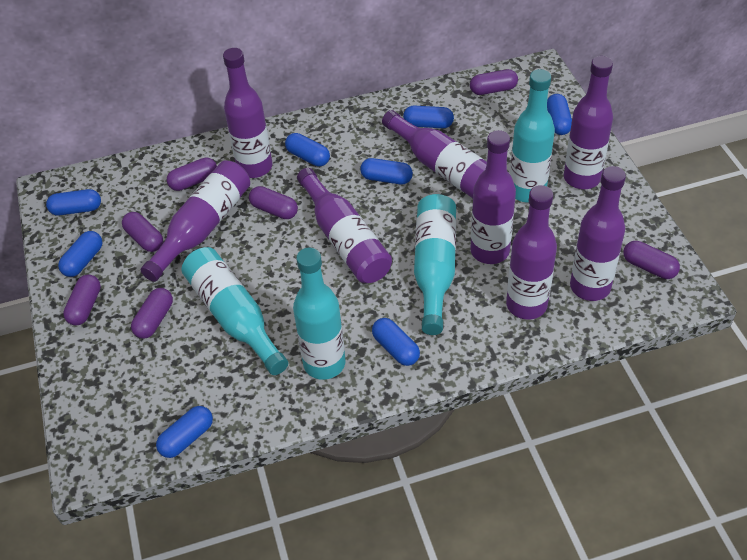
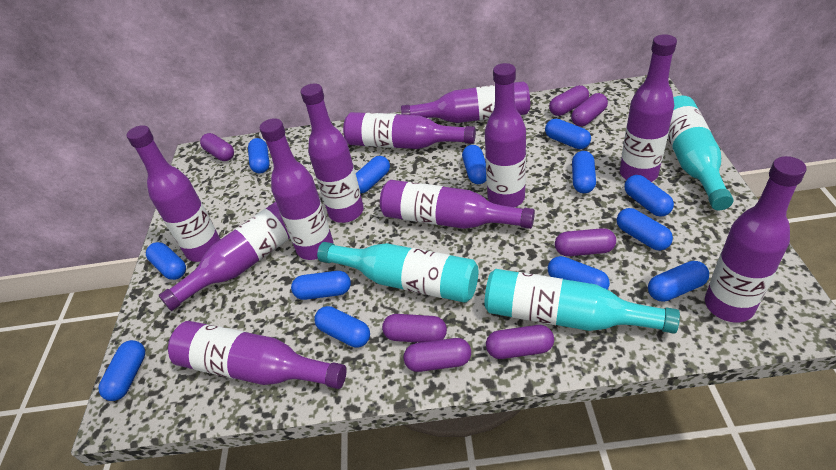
blue capsule: 8 -> 13
purple bottle: 8 -> 11
turquoise bottle: 4 -> 3

